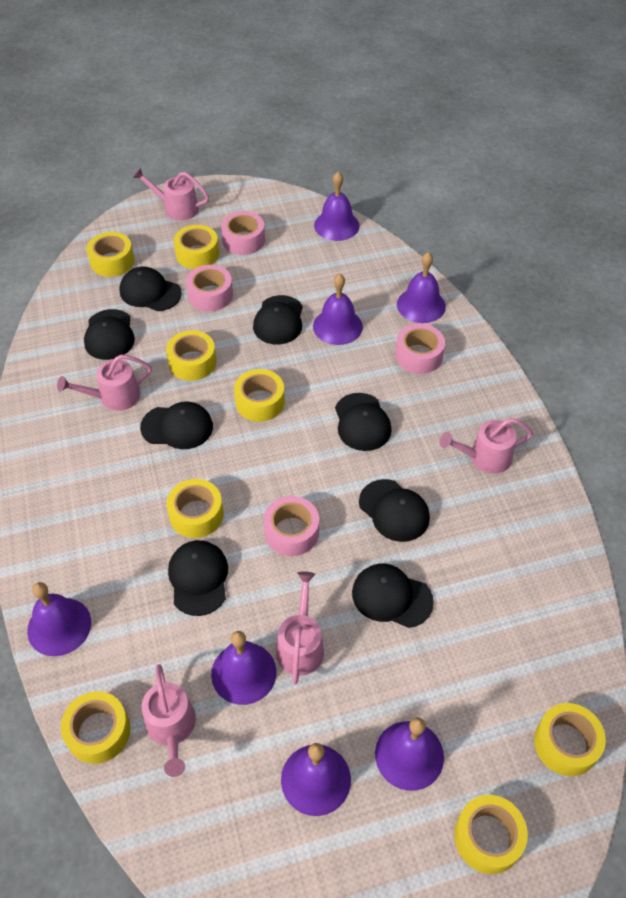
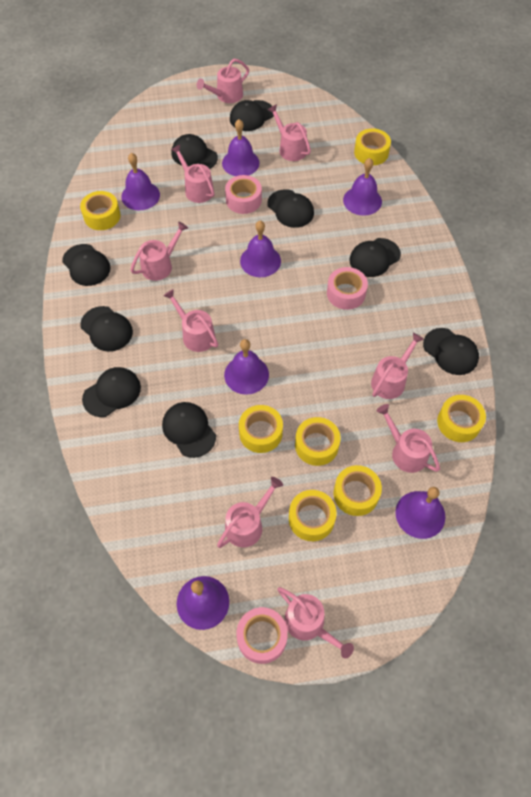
black cap: 8 -> 9
pink tape: 4 -> 3
pink watering can: 5 -> 9
yellow tape: 8 -> 7

